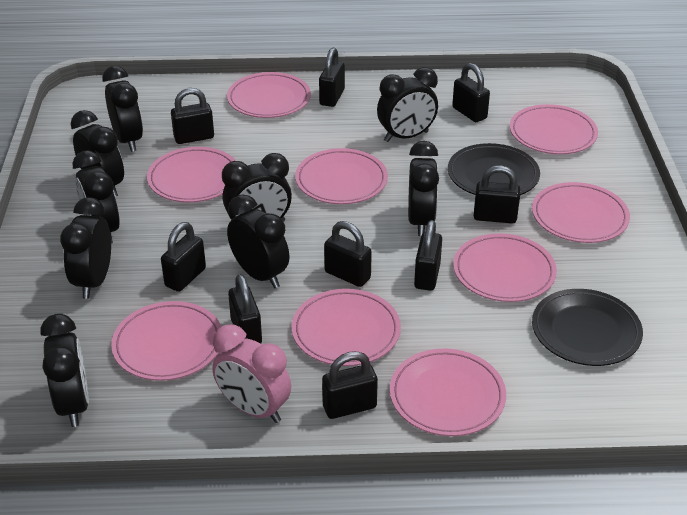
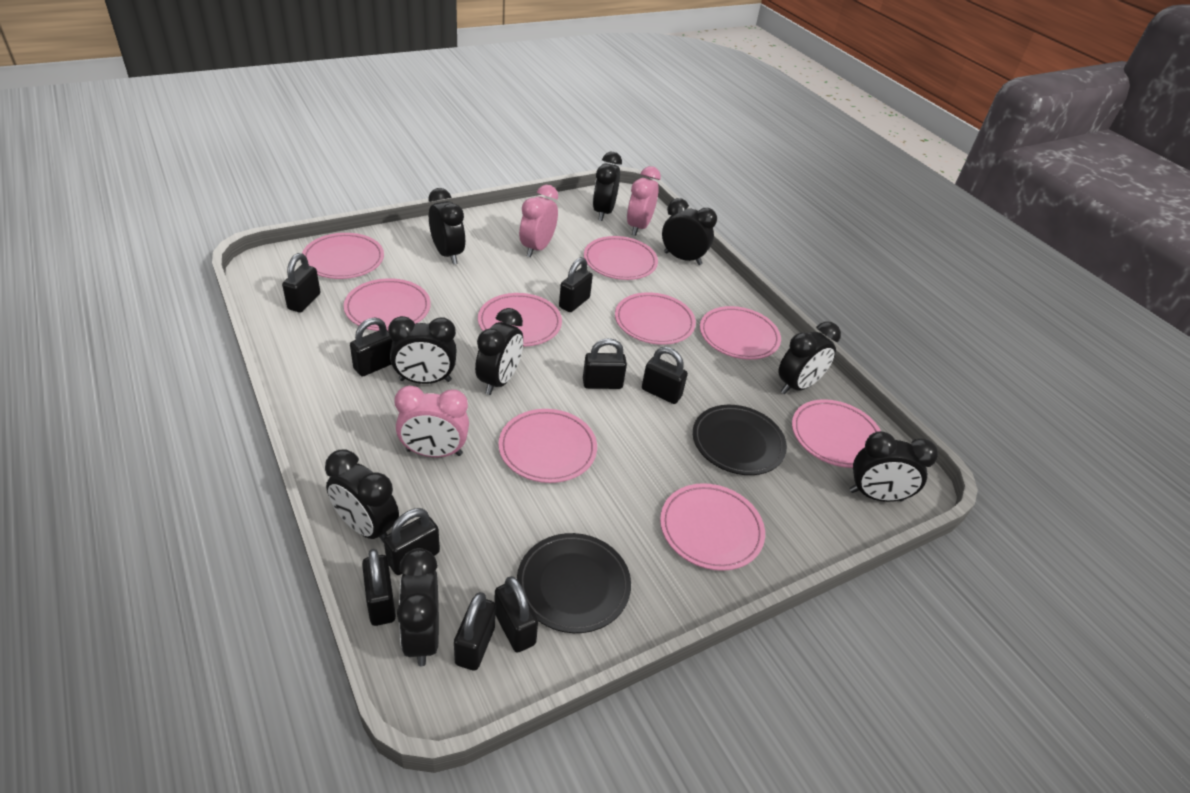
pink clock: 1 -> 3

